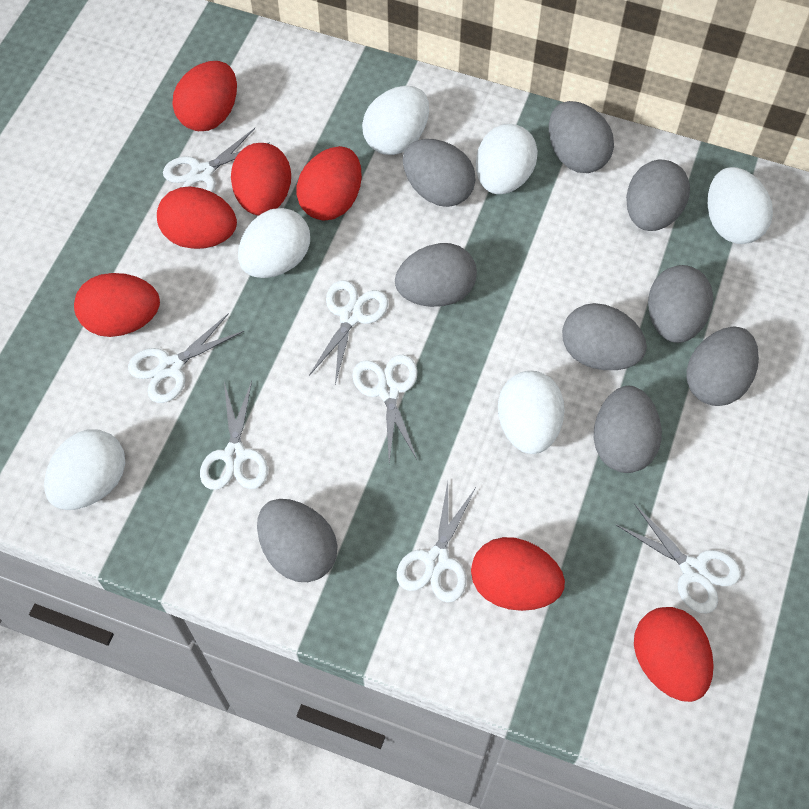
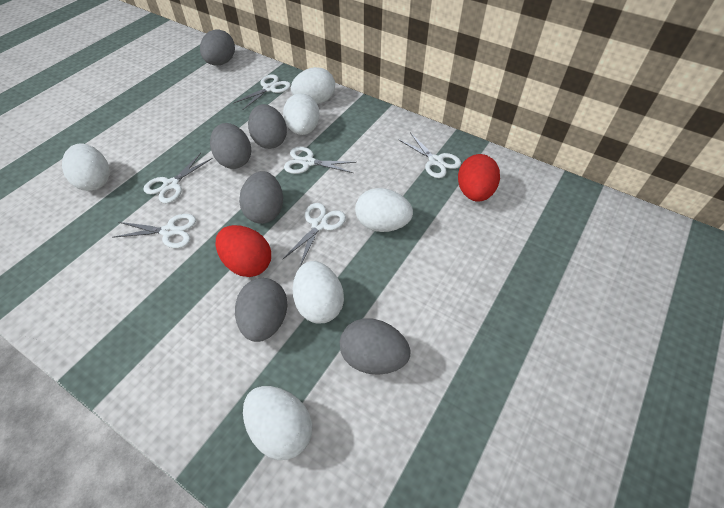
grey egg: 9 -> 6
red egg: 7 -> 2
white scissors: 7 -> 6

